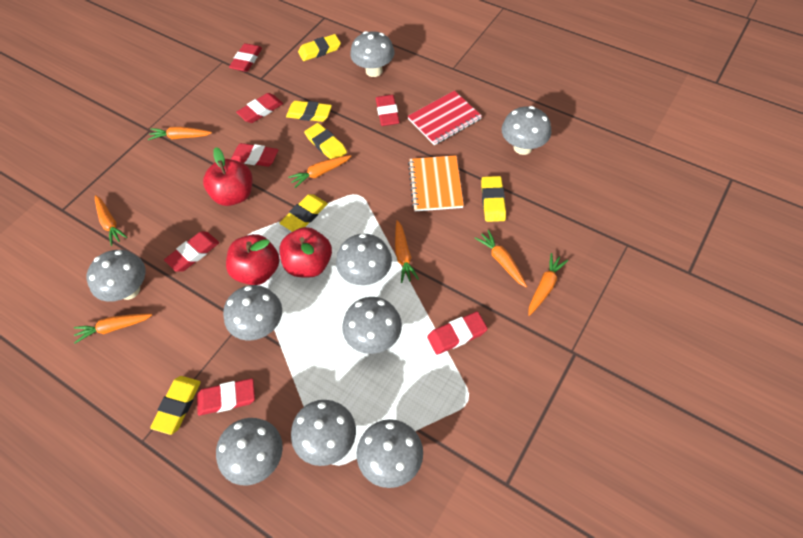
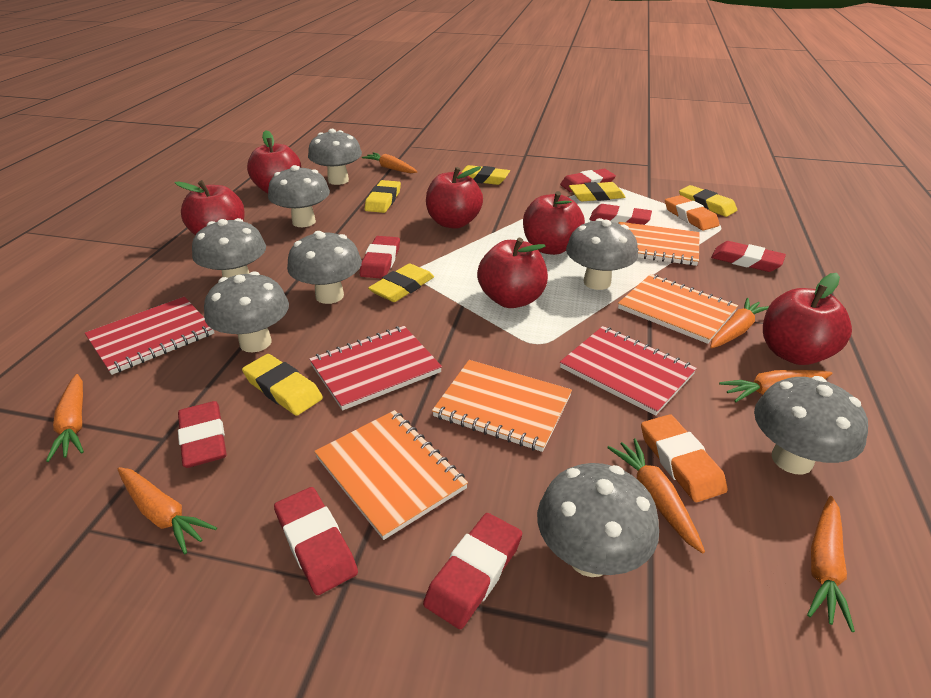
grey mushroom: 9 -> 8
orange eraser: 0 -> 2
orange notebook: 1 -> 4
red apple: 3 -> 6
red notebook: 1 -> 3

